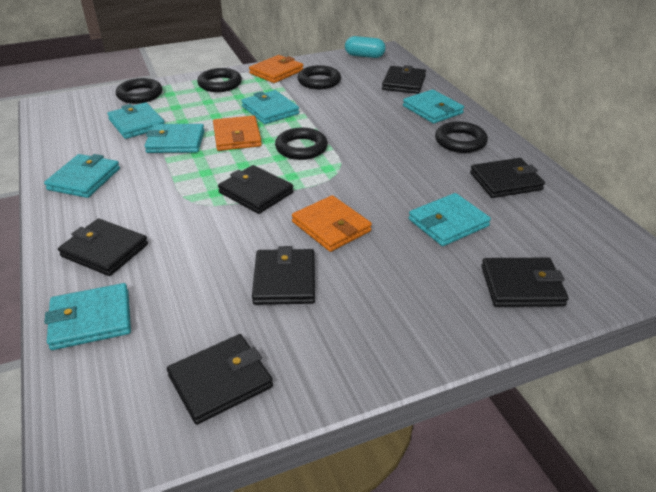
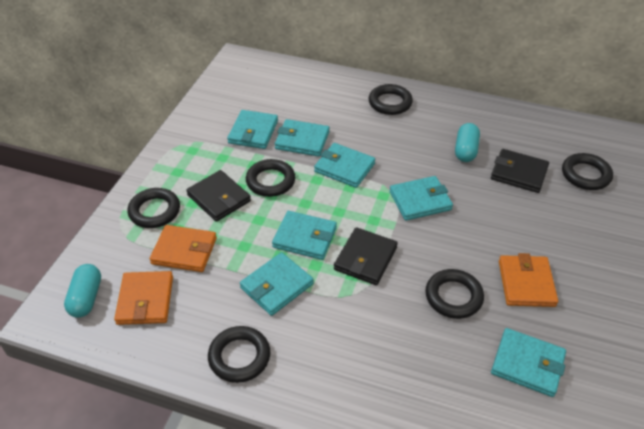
black ring: 5 -> 6
black wallet: 7 -> 3
turquoise capsule: 1 -> 2

